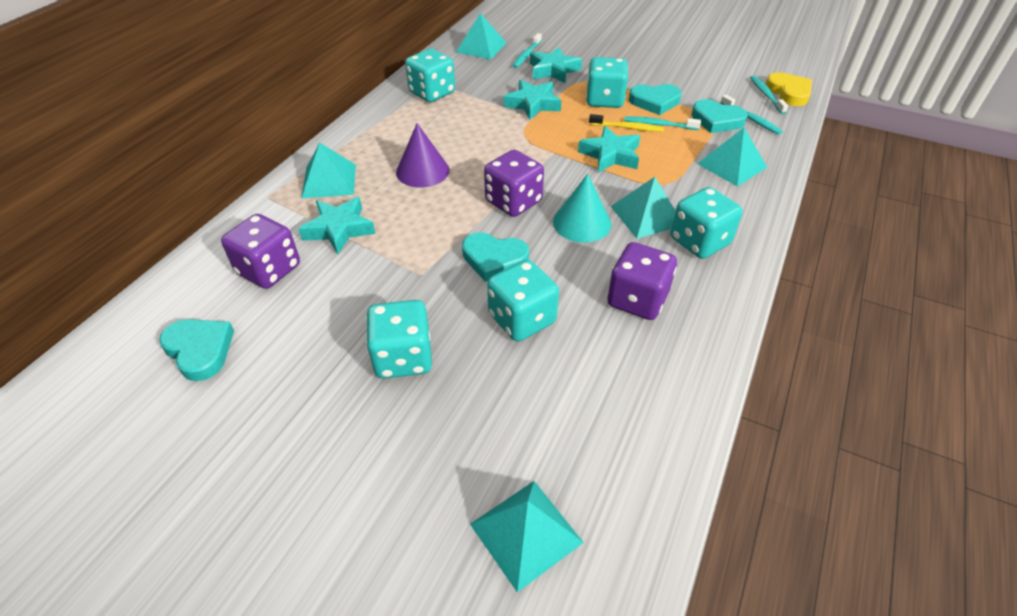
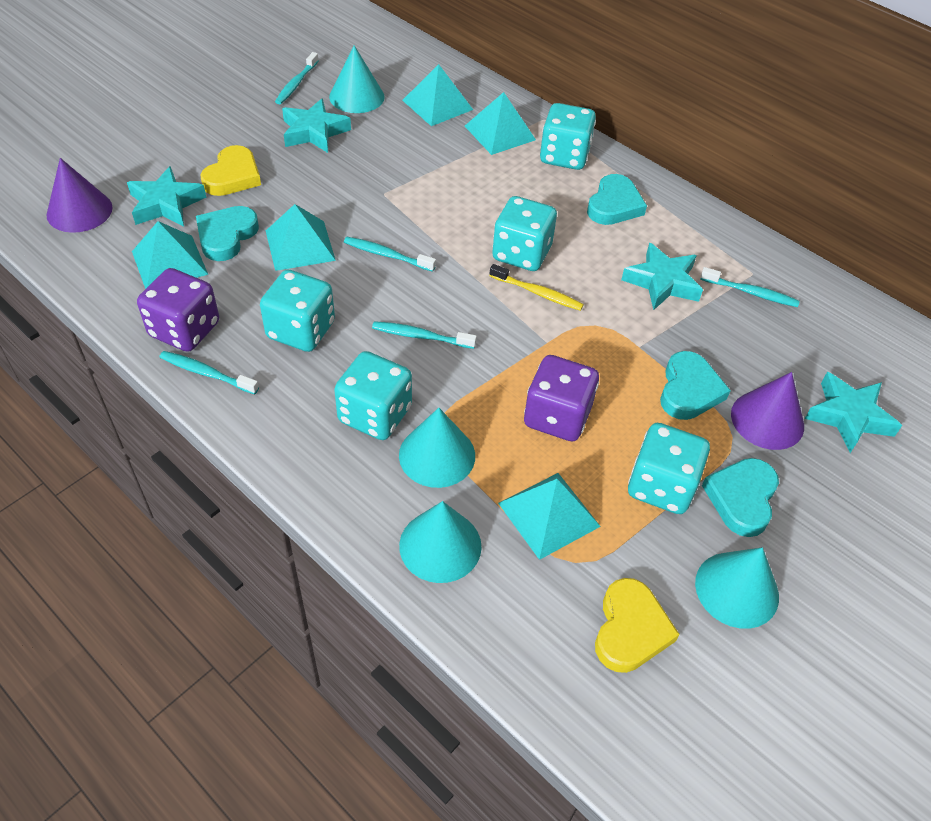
purple cone: 1 -> 2
purple dice: 3 -> 2
turquoise cone: 1 -> 4
turquoise toothbrush: 4 -> 5
yellow heart: 1 -> 2

